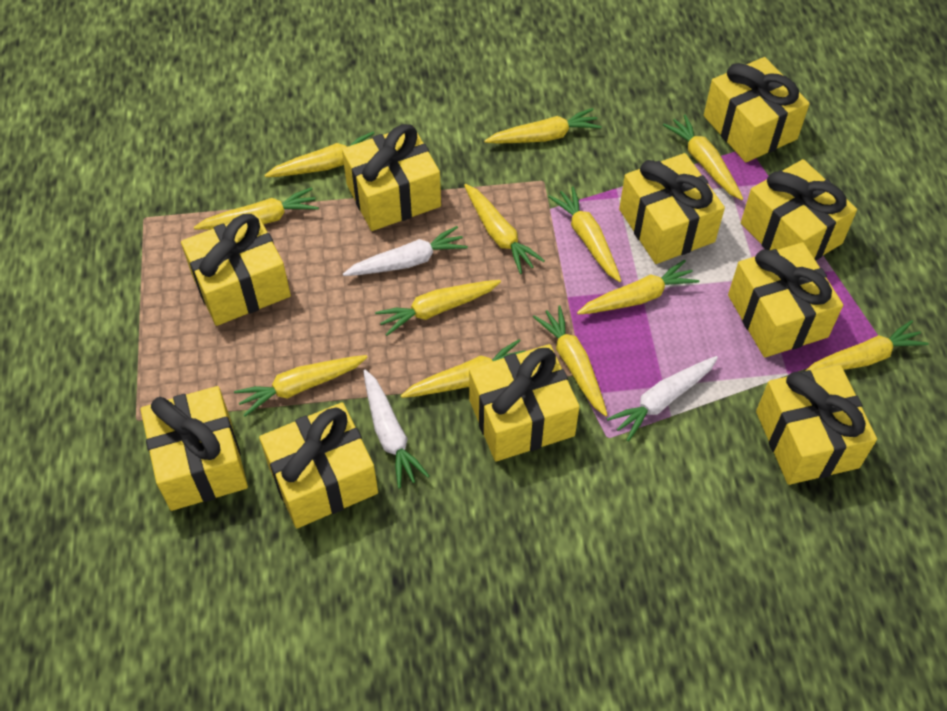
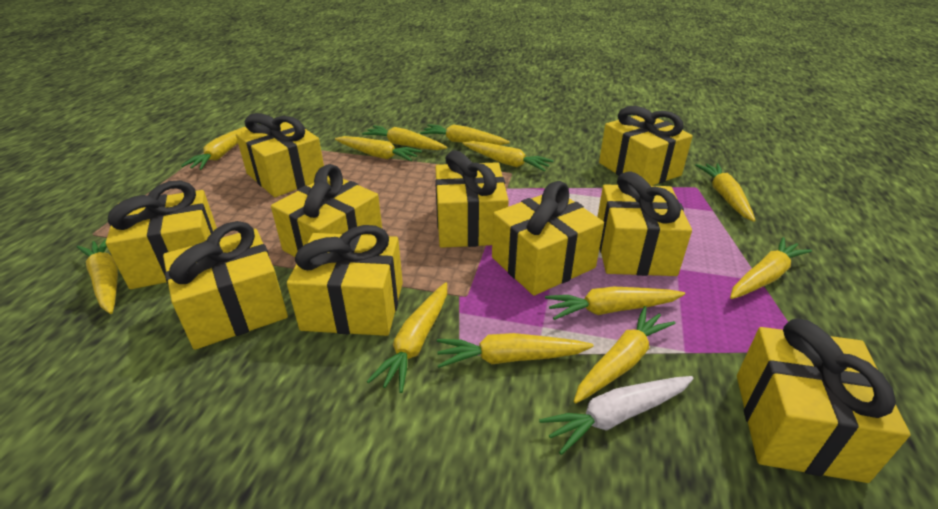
white carrot: 3 -> 1

